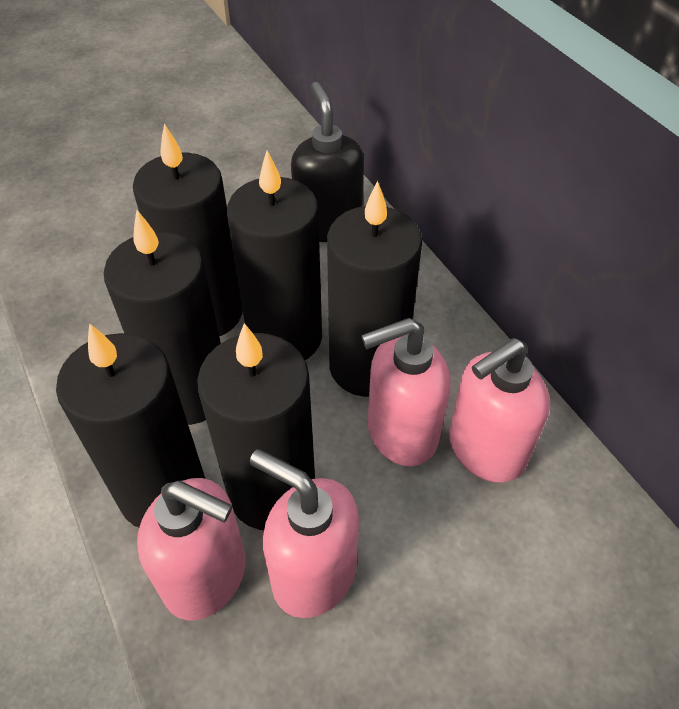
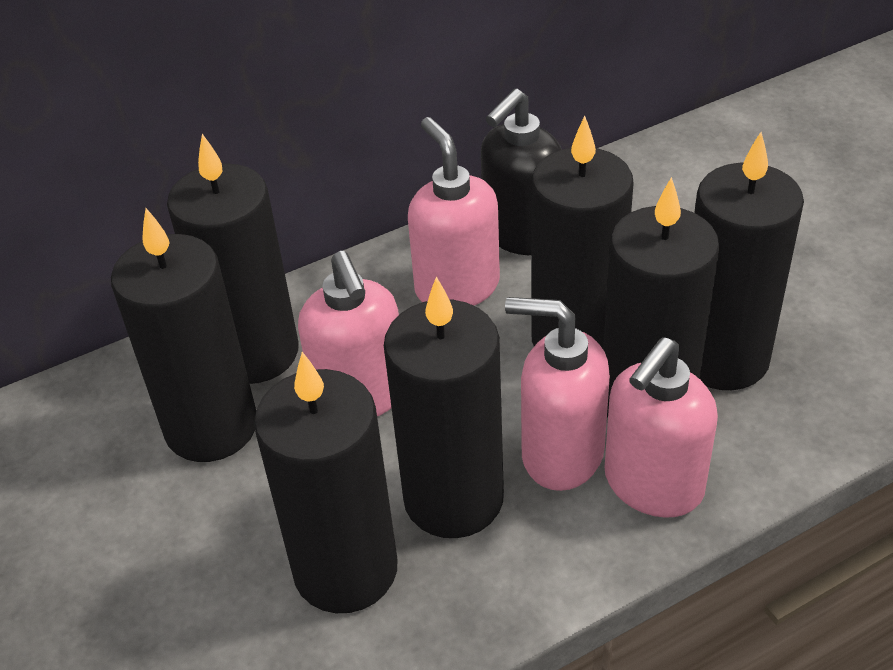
black candle: 6 -> 7

